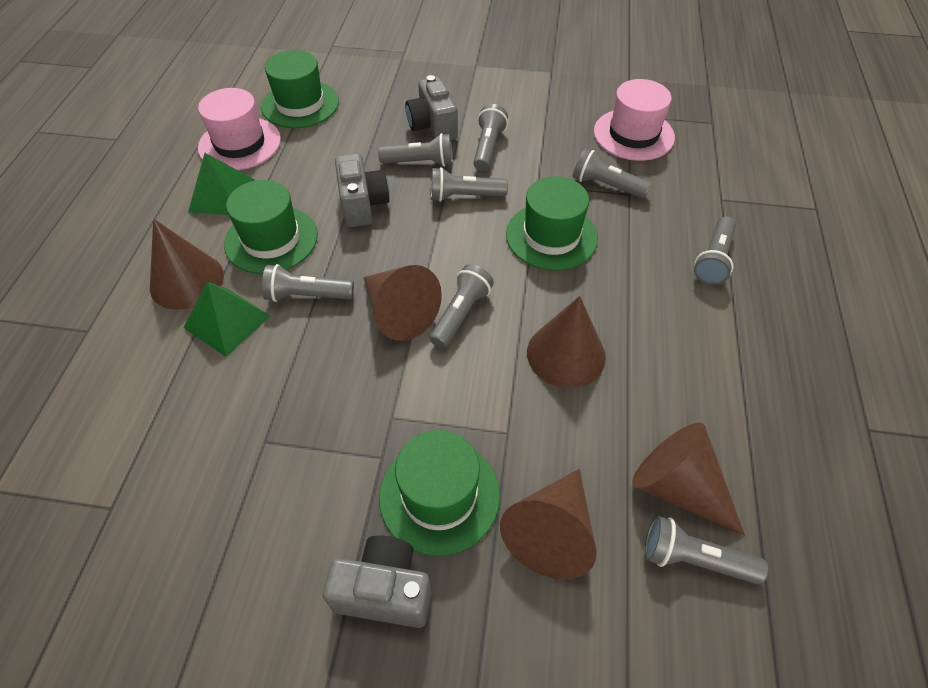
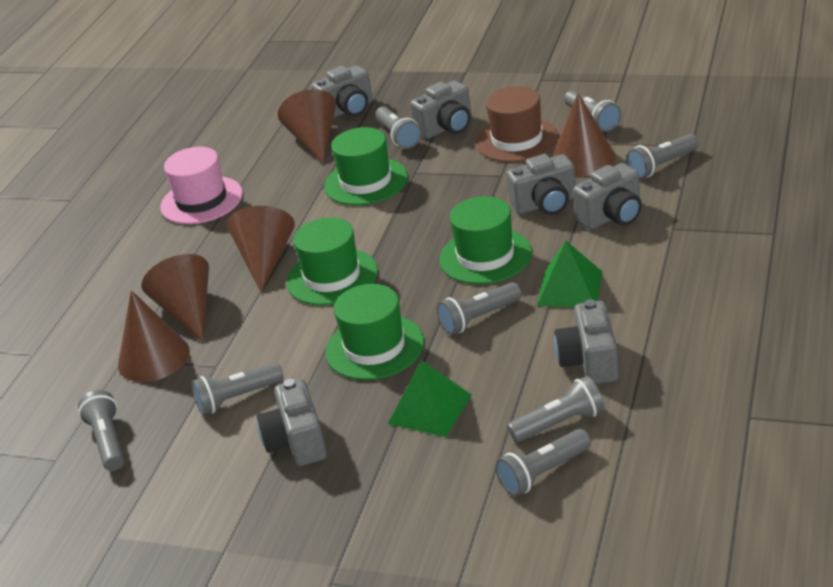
brown hat: 0 -> 1
grey camera: 3 -> 6
pink hat: 2 -> 1

